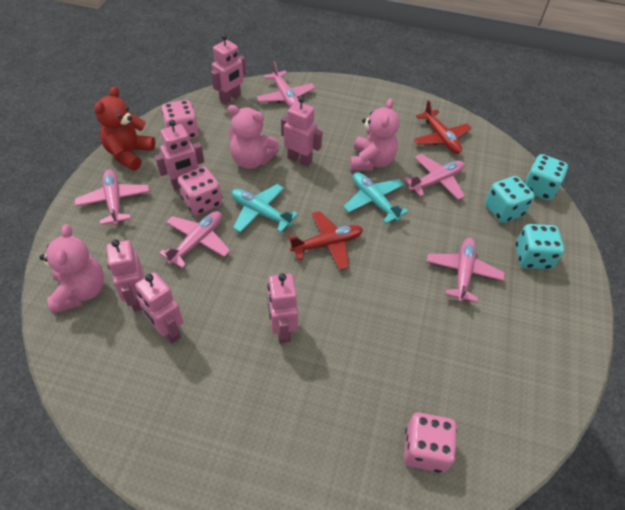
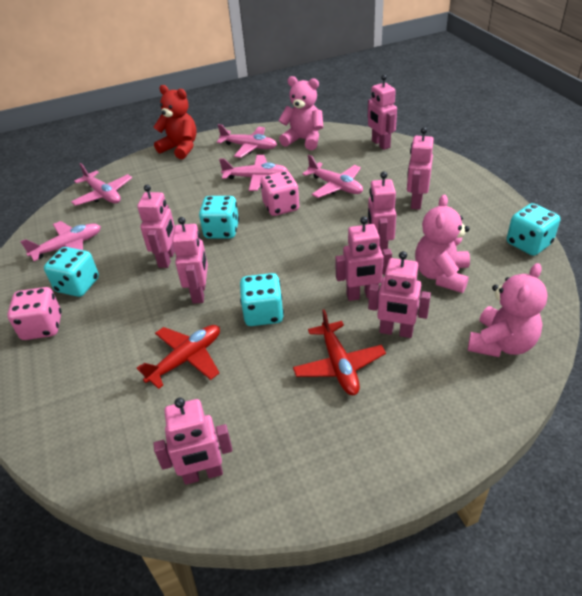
pink dice: 3 -> 2
pink robot: 6 -> 8
turquoise dice: 3 -> 4
turquoise plane: 2 -> 0

